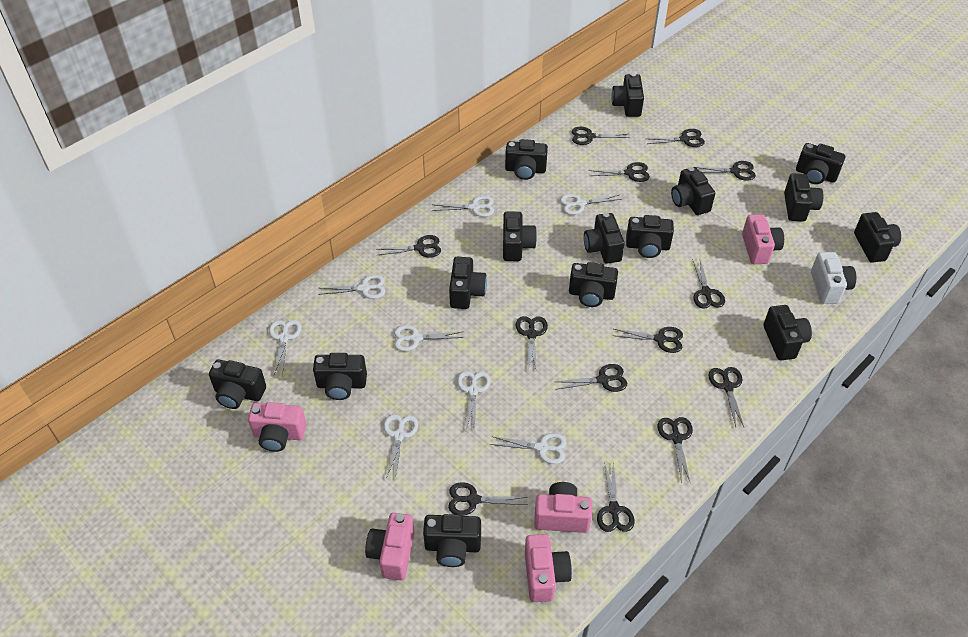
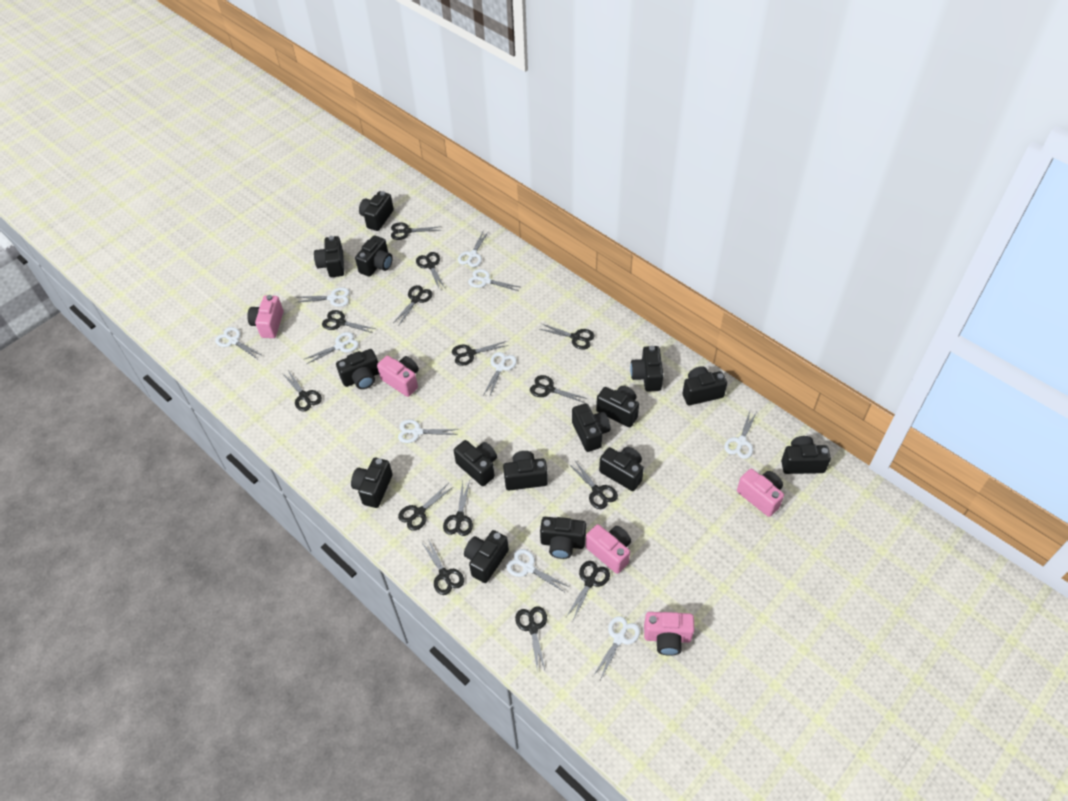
black scissors: 13 -> 14
white camera: 1 -> 0
white scissors: 8 -> 10

